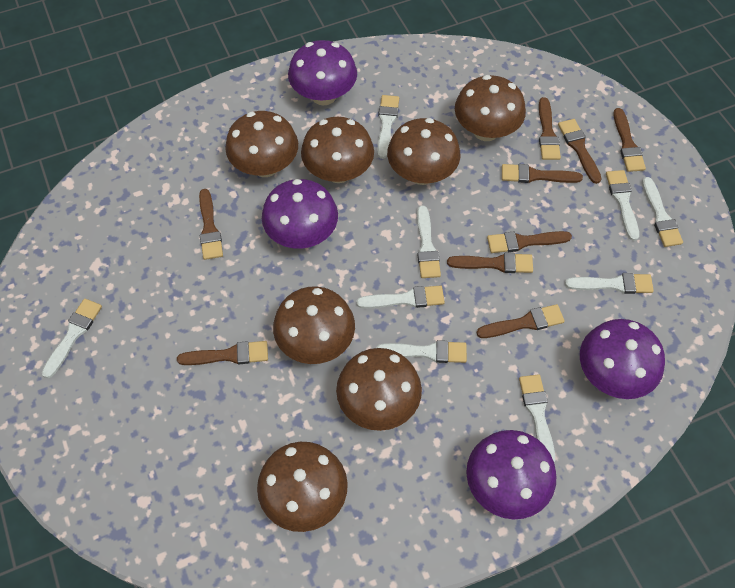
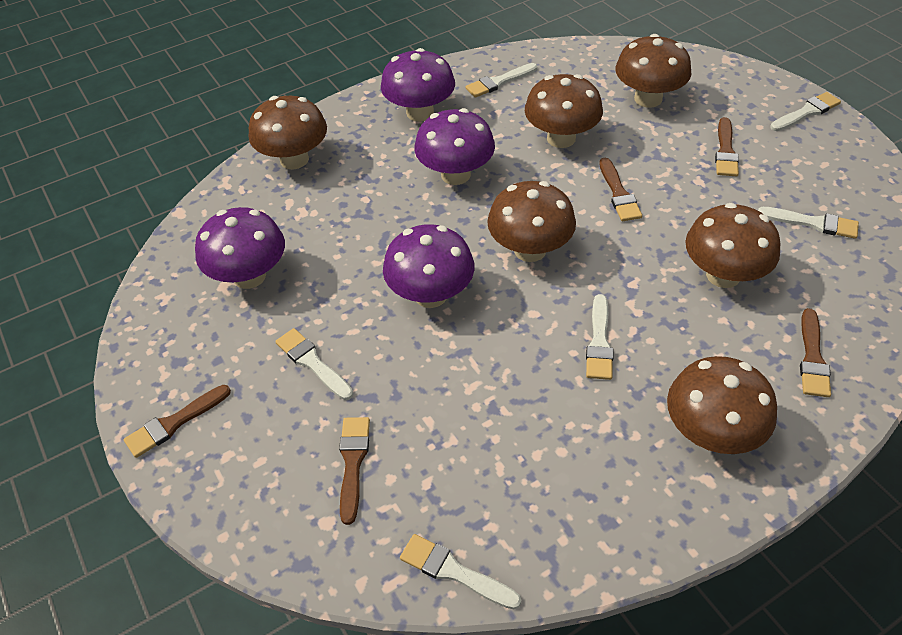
brown brush: 9 -> 5
brown mushroom: 7 -> 6
white brush: 9 -> 6

